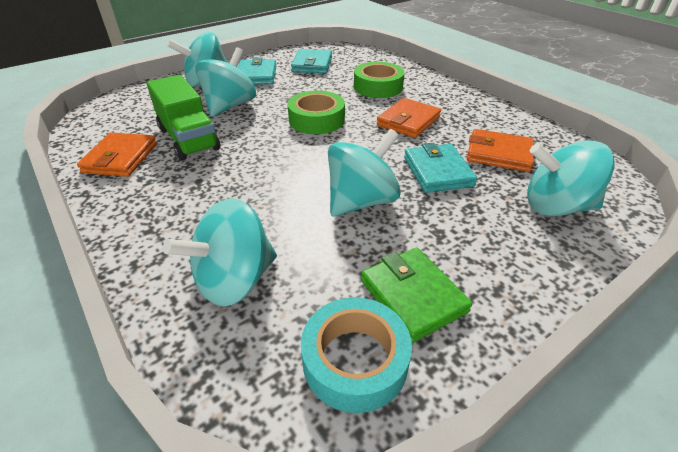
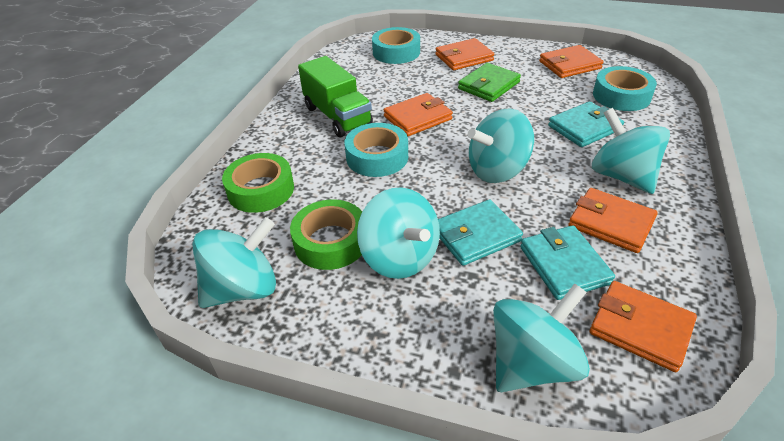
orange wallet: 3 -> 5
turquoise tape: 1 -> 3

